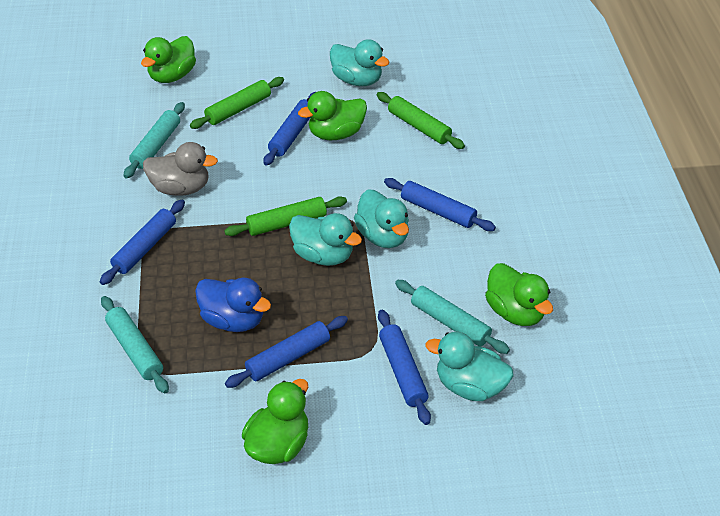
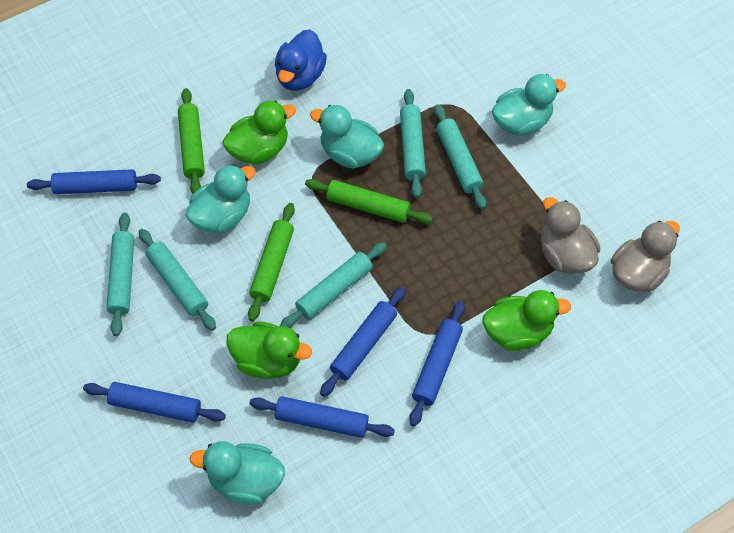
green duck: 4 -> 3
grey duck: 1 -> 2
turquoise rolling pin: 3 -> 5

